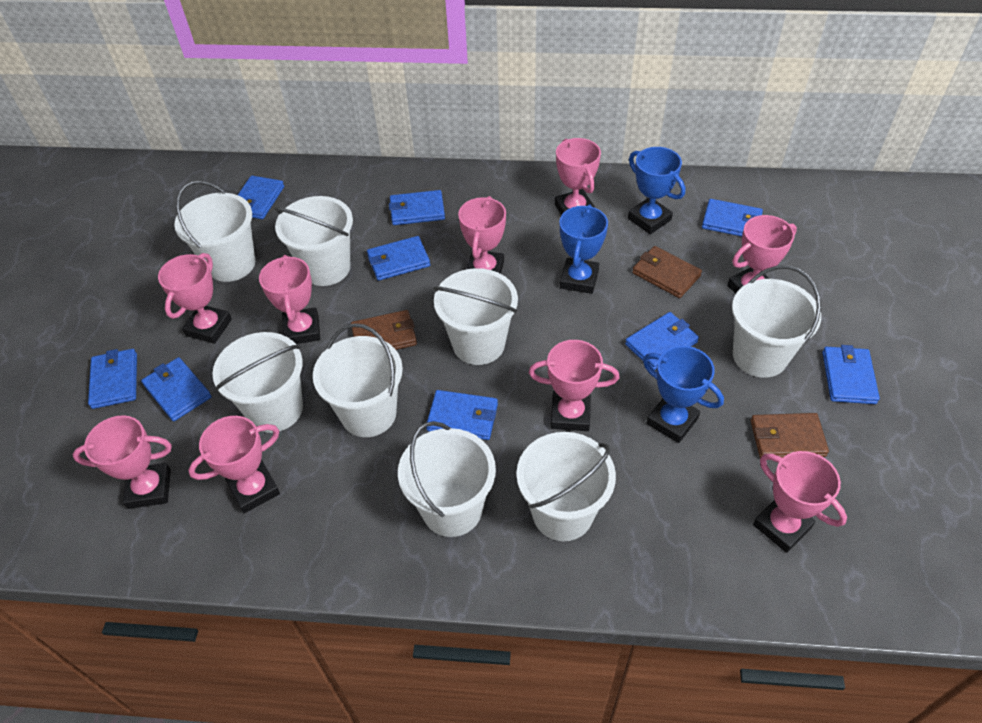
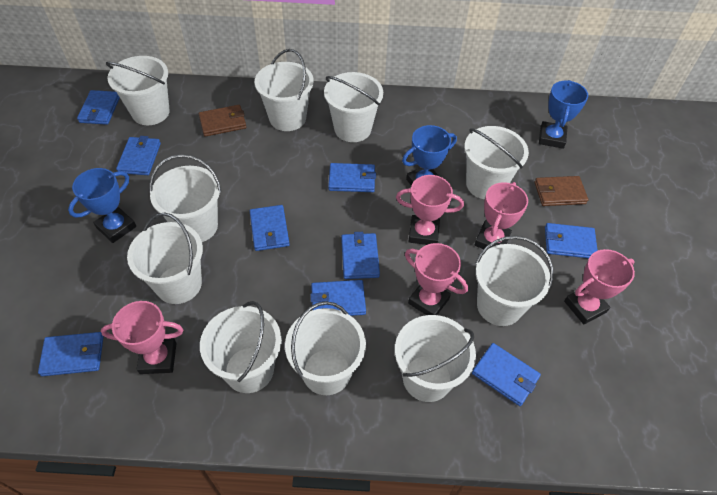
brown wallet: 3 -> 2
pink trophy: 9 -> 5
white bucket: 8 -> 10

